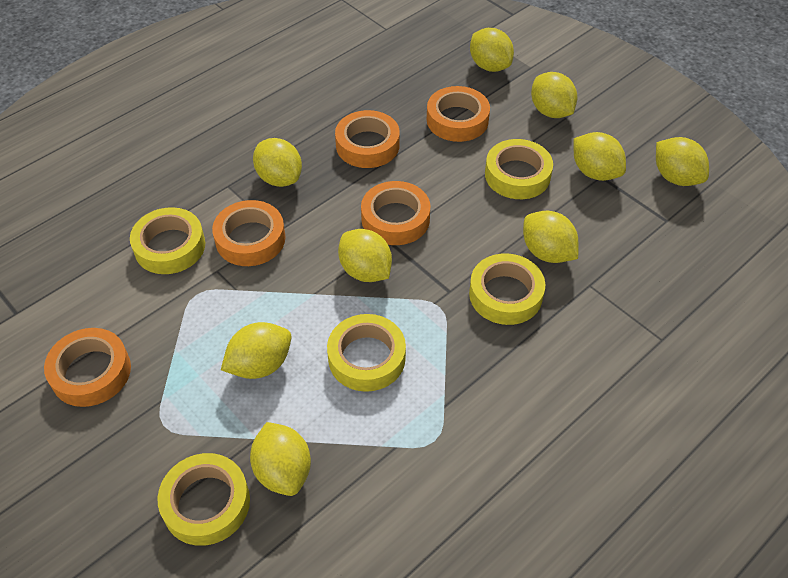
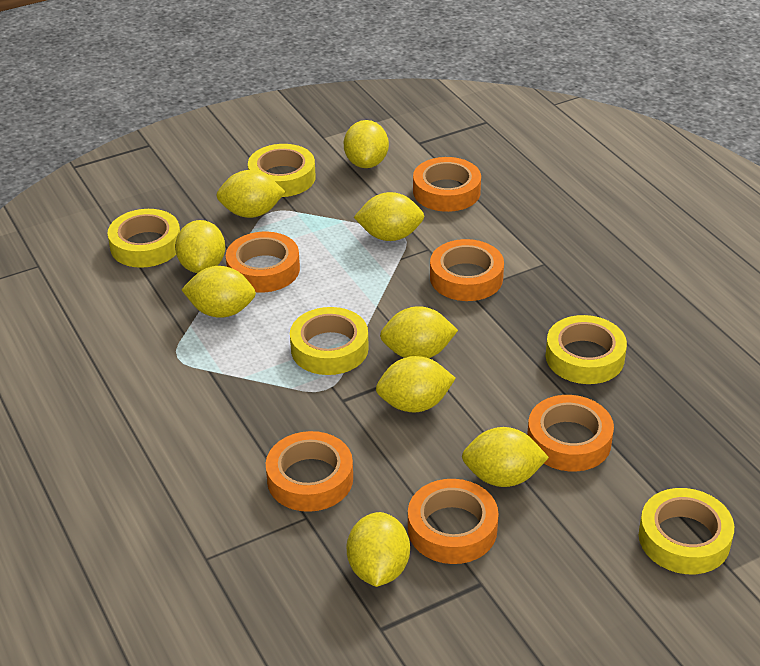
orange tape: 5 -> 6

